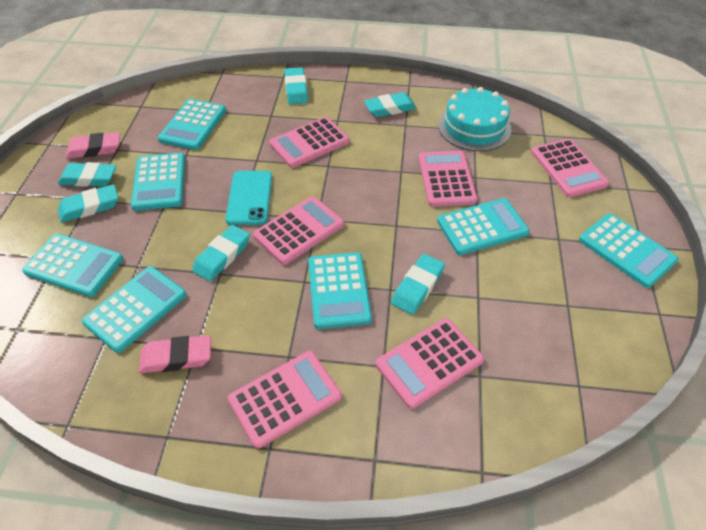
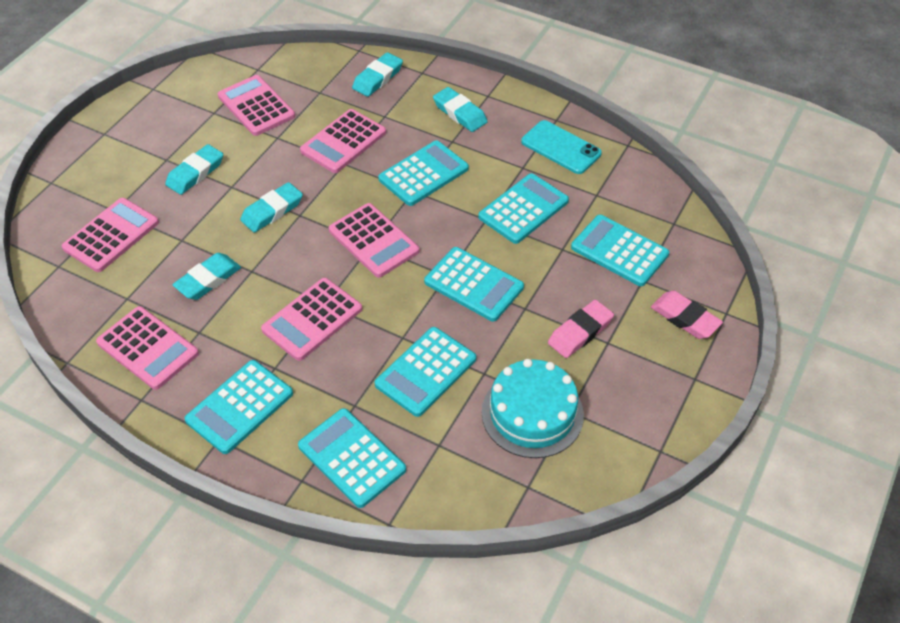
turquoise eraser: 6 -> 5

